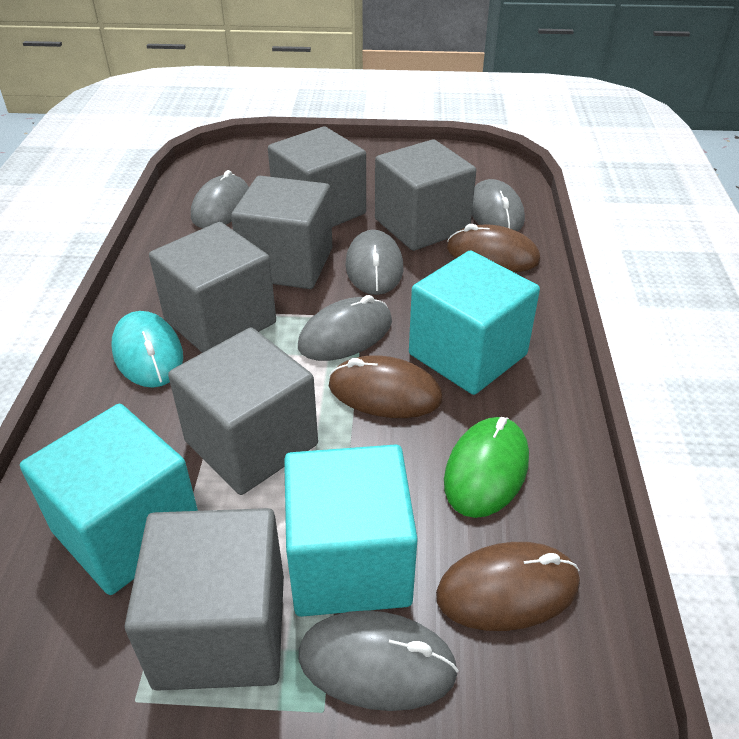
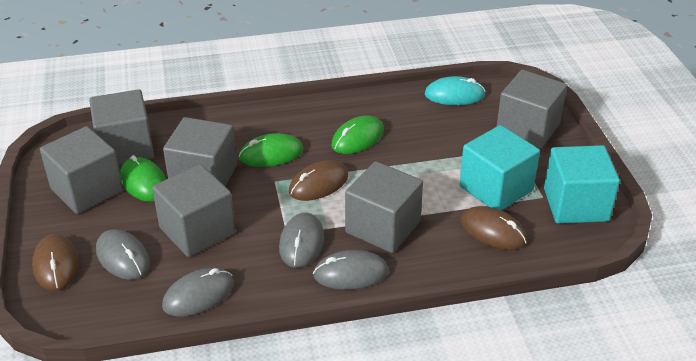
green mouse: 1 -> 3
grey mouse: 5 -> 4
turquoise cube: 3 -> 2

